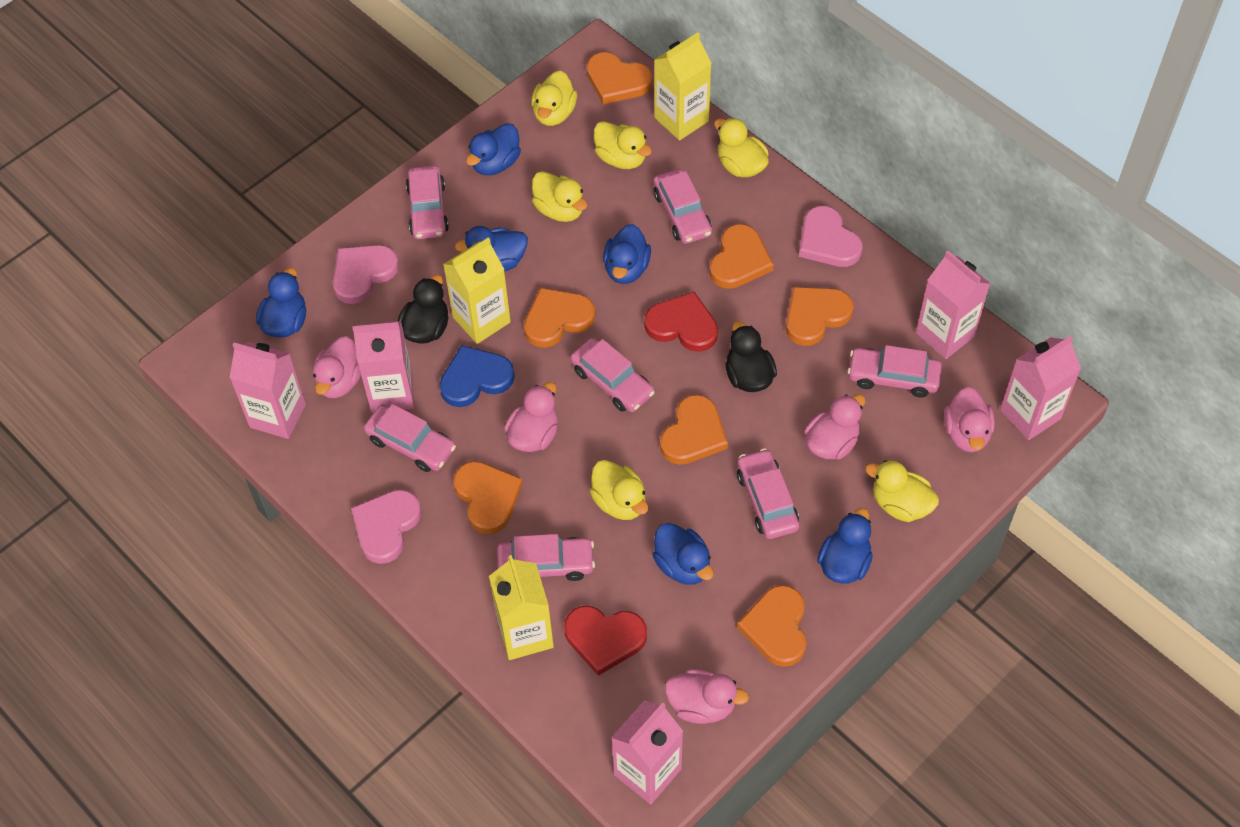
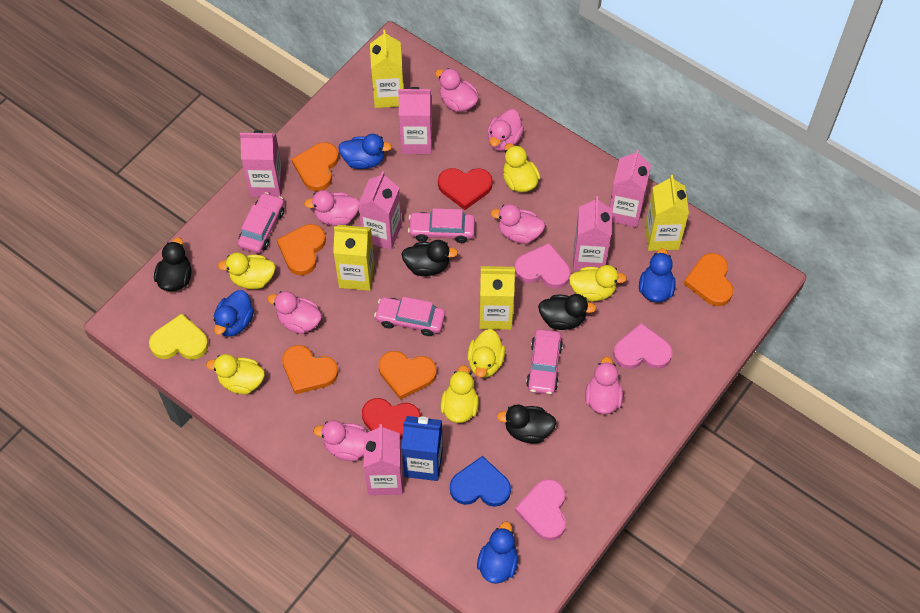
black duck: 2 -> 4
blue carton: 0 -> 1
blue duck: 6 -> 4
orange heart: 7 -> 5
pink car: 7 -> 4
pink carton: 5 -> 6
pink duck: 5 -> 7
yellow carton: 3 -> 4
yellow heart: 0 -> 1

